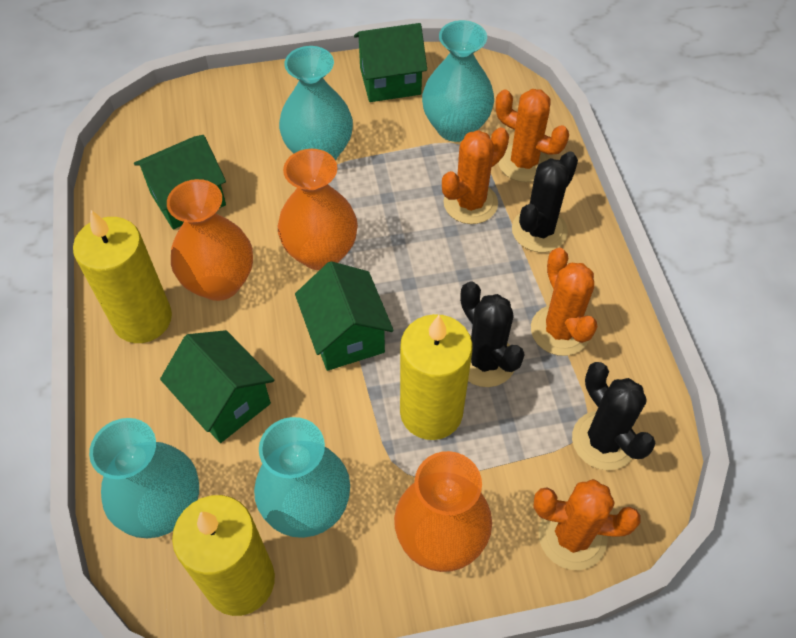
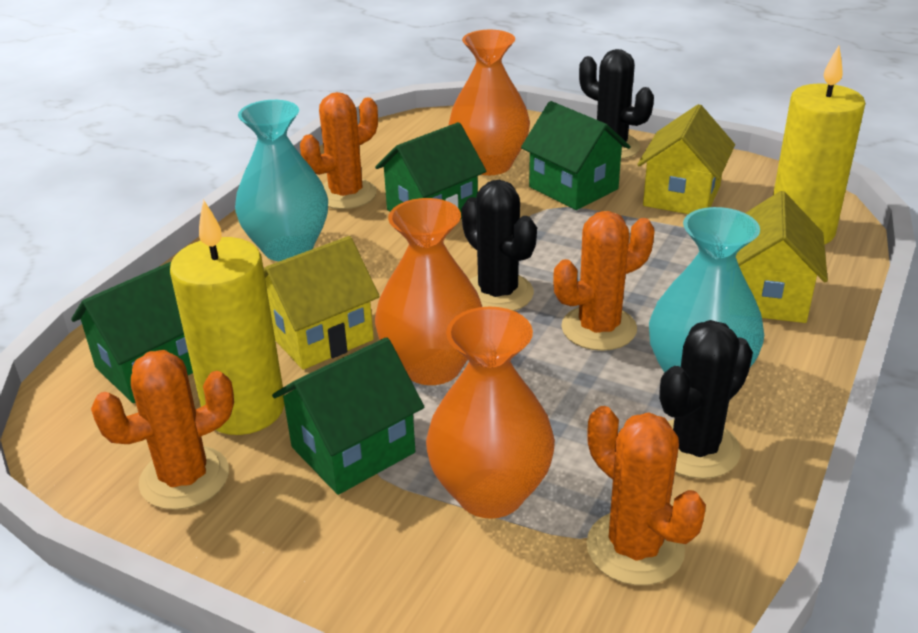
turquoise vase: 4 -> 2
yellow candle: 3 -> 2
yellow house: 0 -> 3

